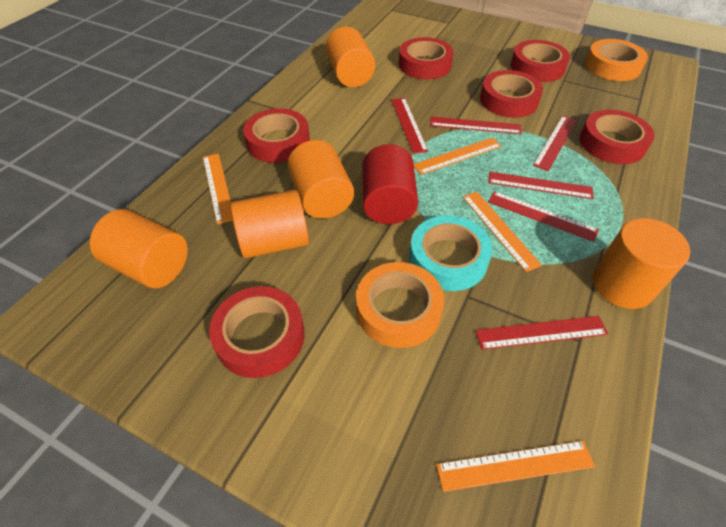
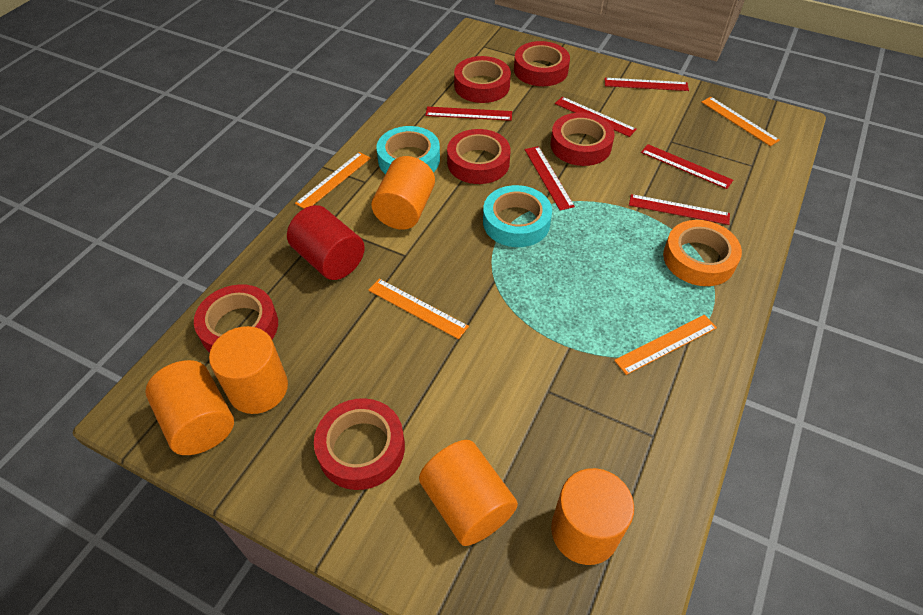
orange tape: 2 -> 1
turquoise tape: 1 -> 2

